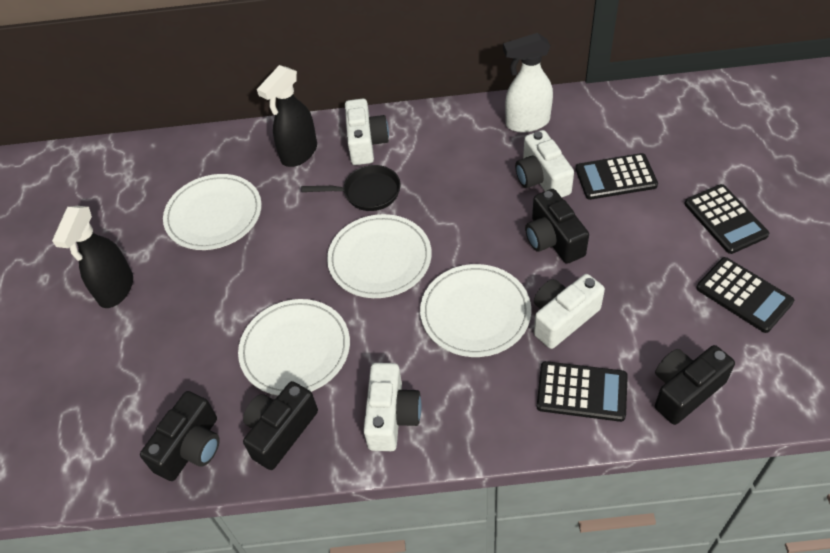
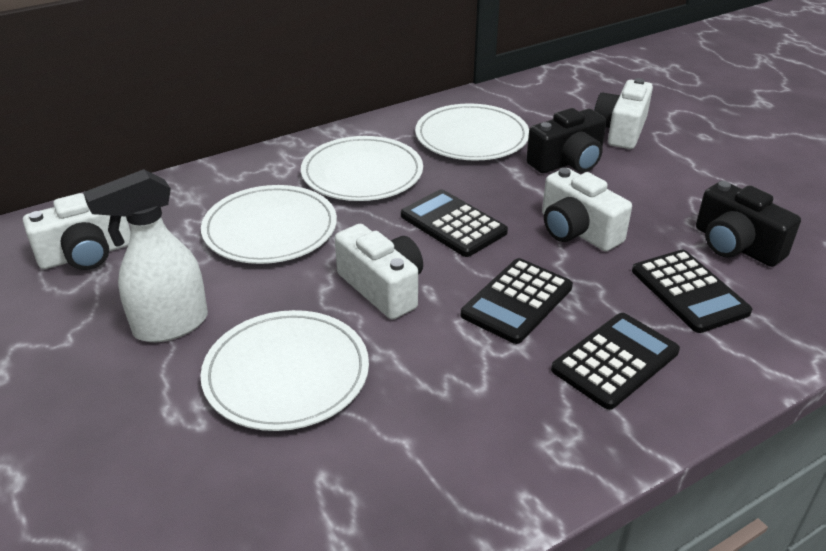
black camera: 4 -> 2
black pan: 1 -> 0
black spray bottle: 2 -> 0

